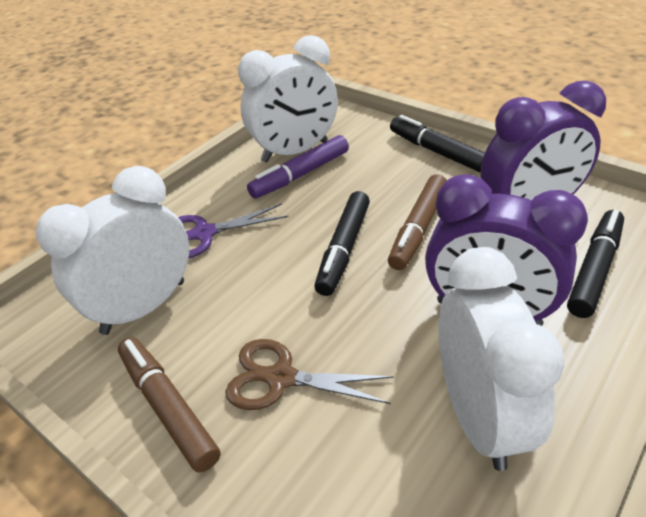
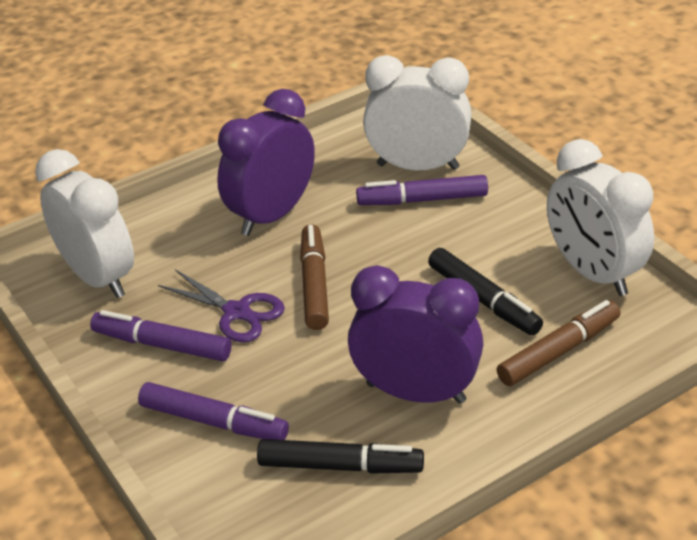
black marker: 3 -> 2
brown scissors: 1 -> 0
purple marker: 1 -> 3

